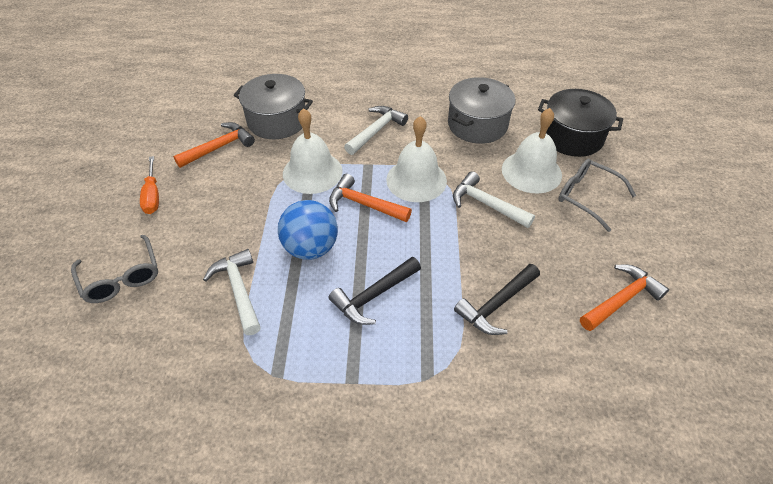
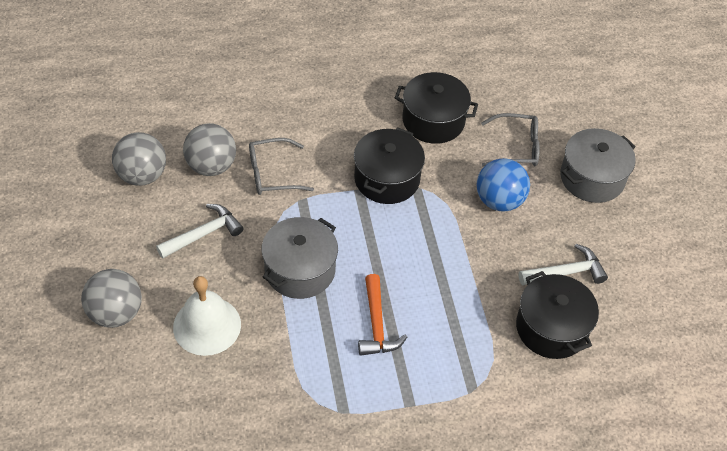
black hammer: 2 -> 0
black pot: 1 -> 3
grey ball: 0 -> 3
orange hammer: 3 -> 1
orange screwdriver: 1 -> 0
white bell: 3 -> 1
white hammer: 3 -> 2

